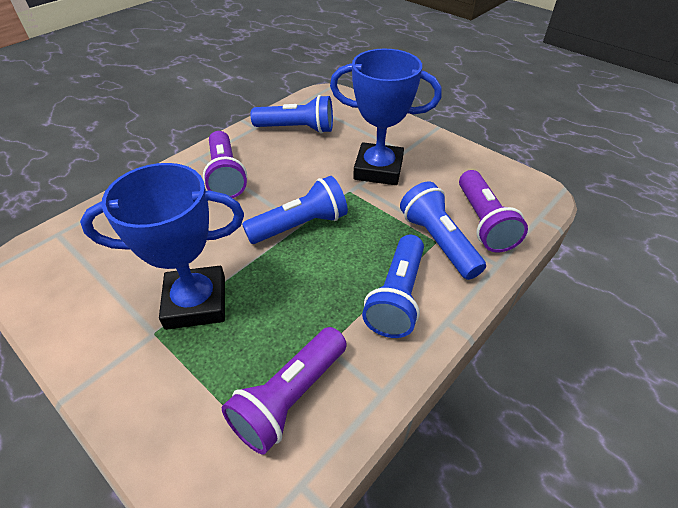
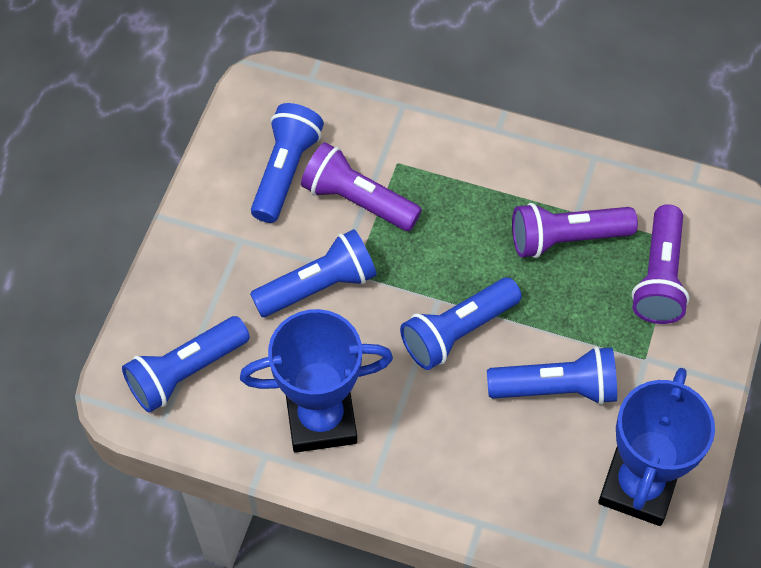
blue flashlight: 4 -> 5

